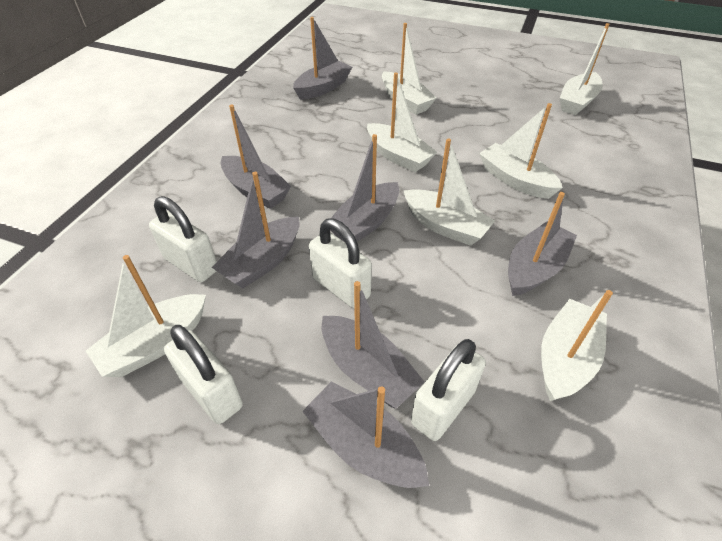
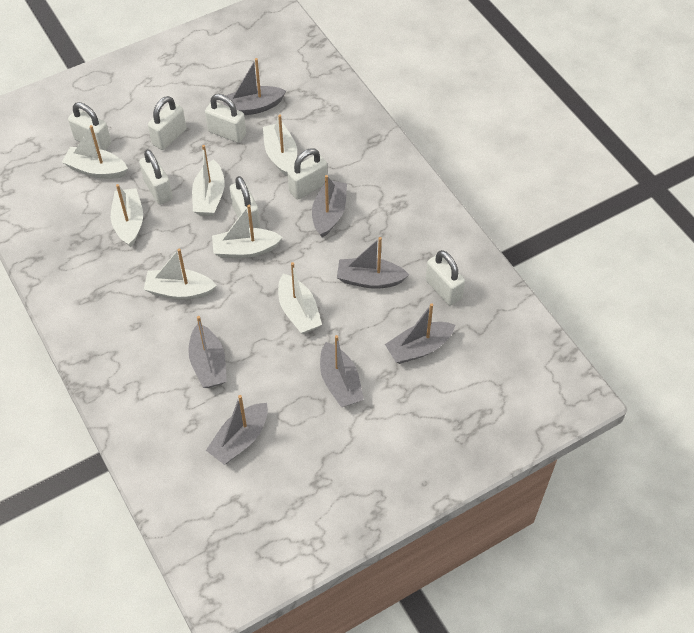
white padlock: 4 -> 7

